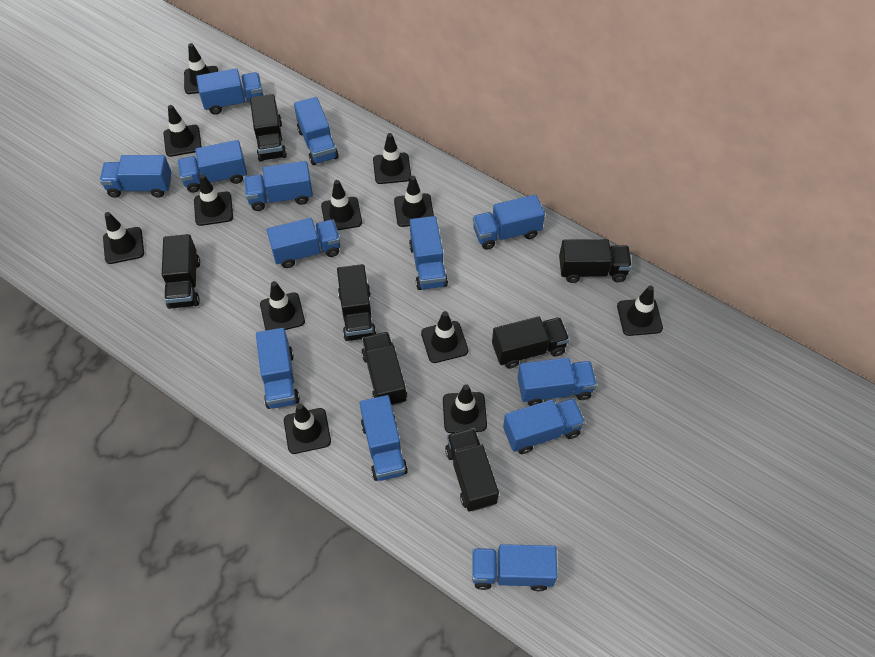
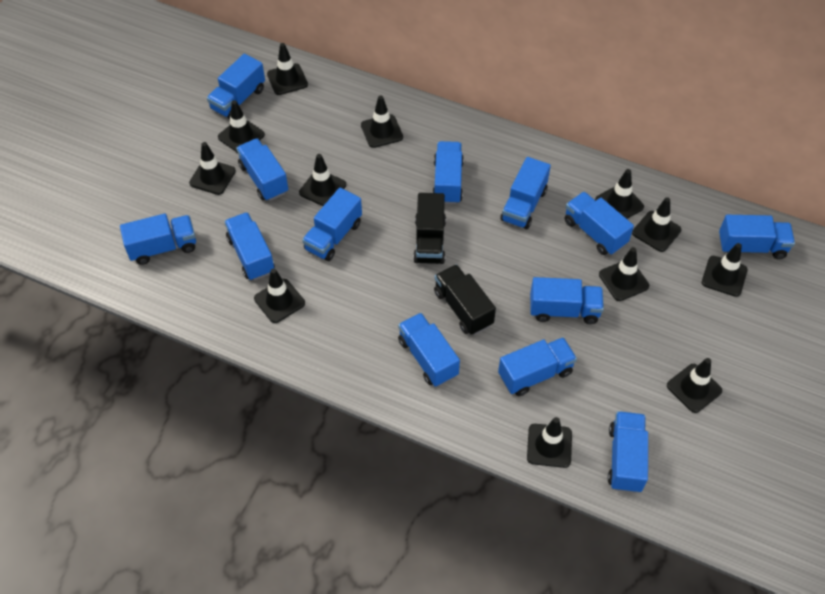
black truck: 7 -> 2

